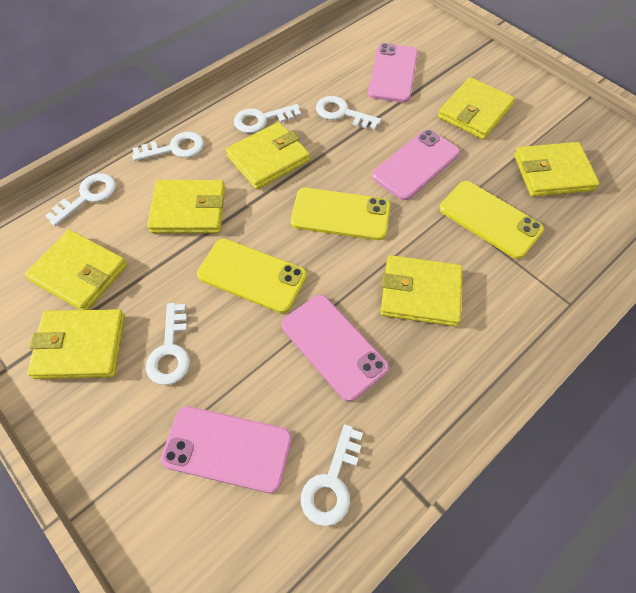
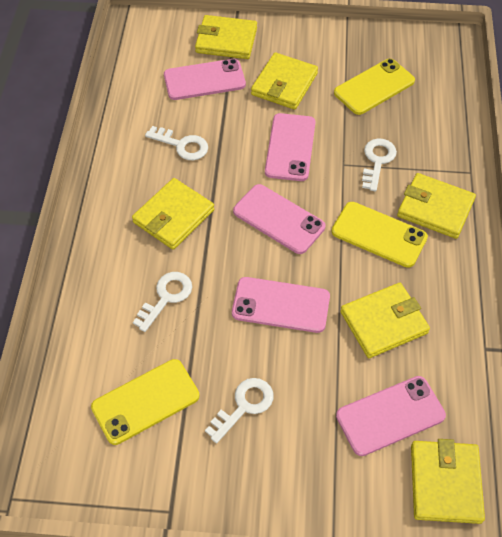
pink phone: 4 -> 5
white key: 6 -> 4
yellow wallet: 7 -> 6

